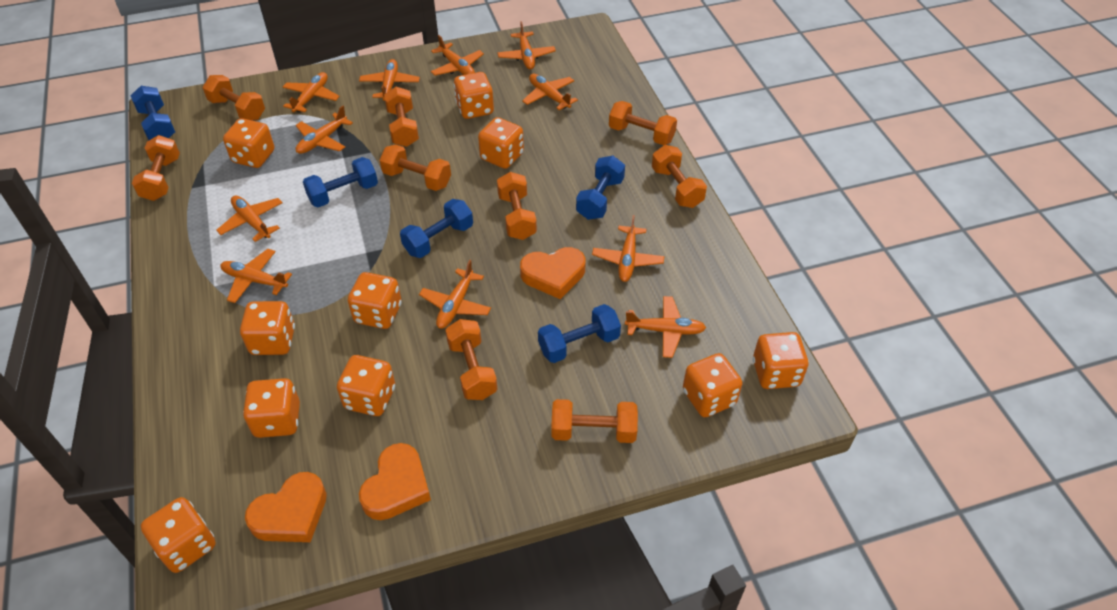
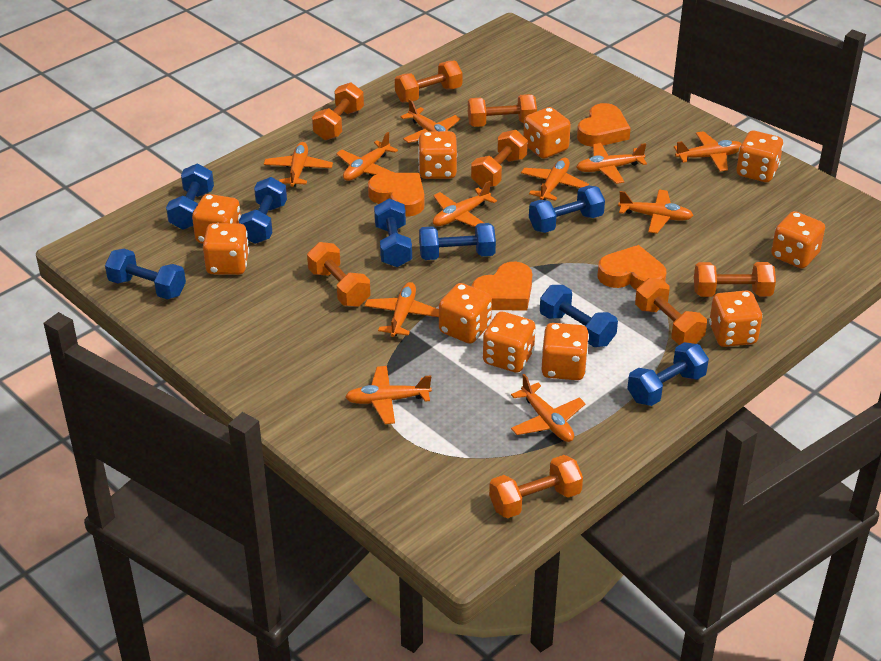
blue dumbbell: 5 -> 8
orange dumbbell: 9 -> 8
orange heart: 3 -> 4

